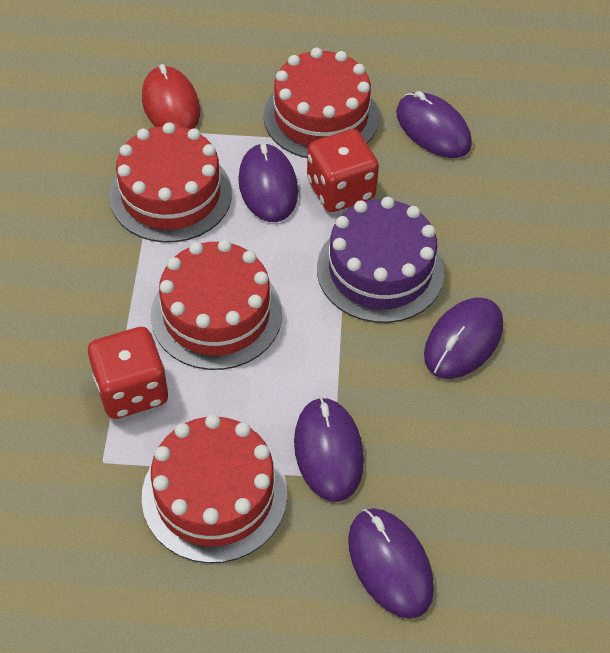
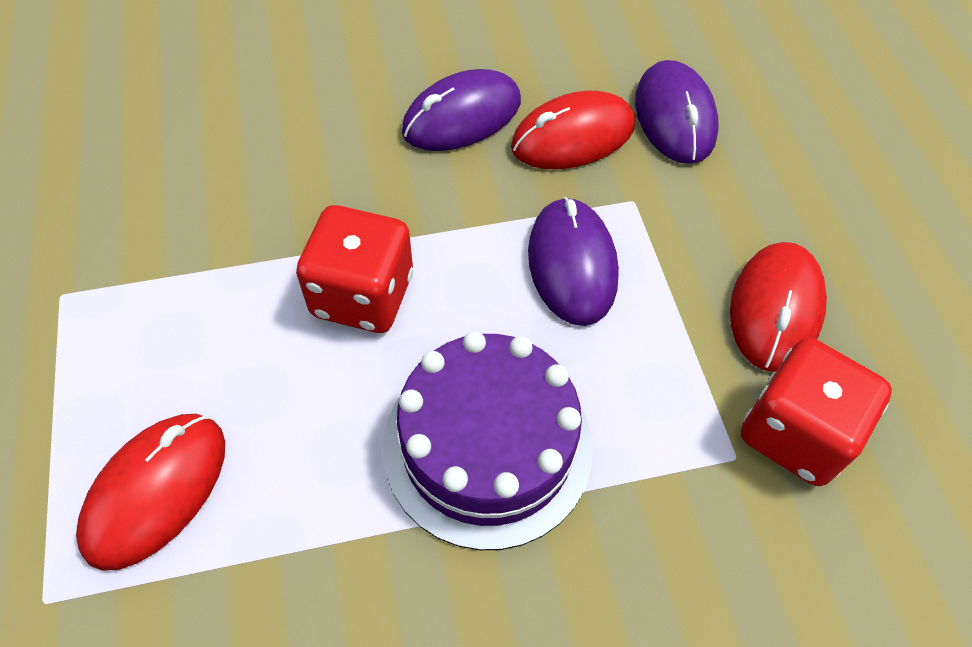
purple mouse: 5 -> 3
red cake: 4 -> 0
red mouse: 1 -> 3

